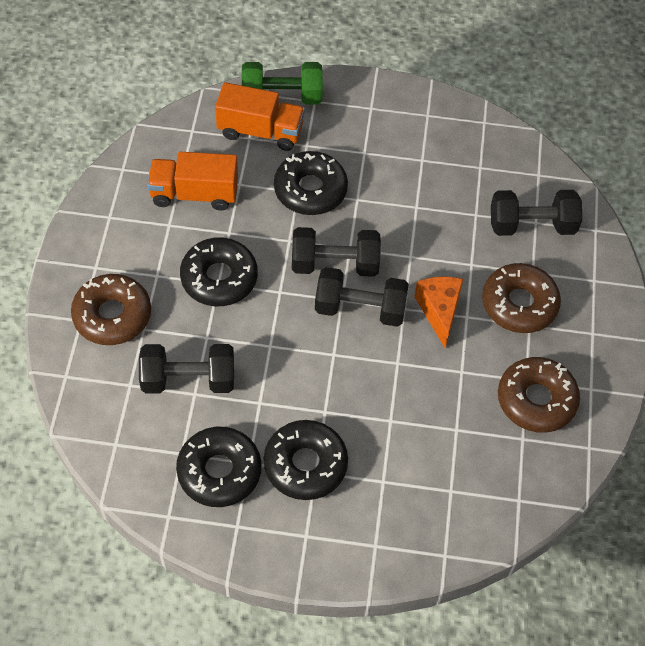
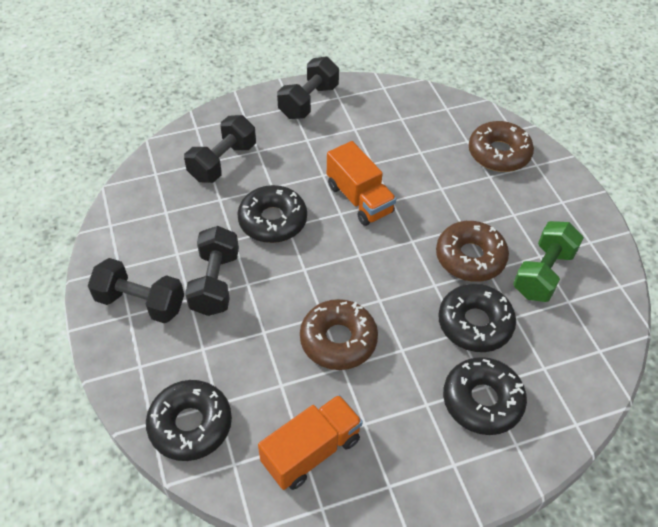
orange cheese: 1 -> 0

